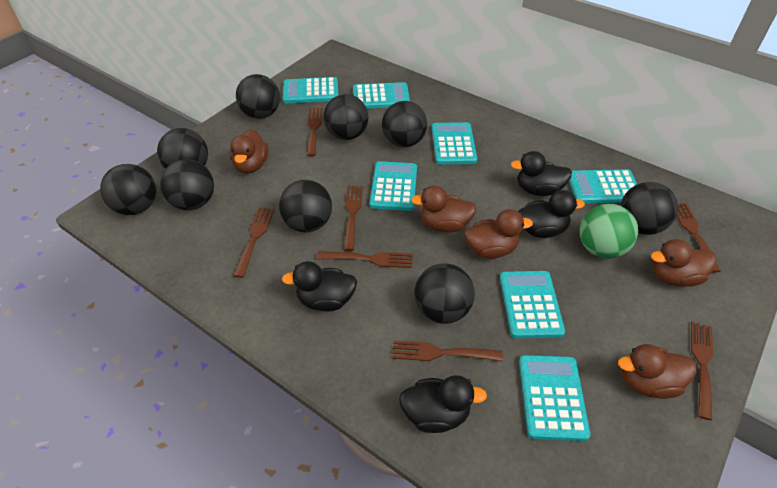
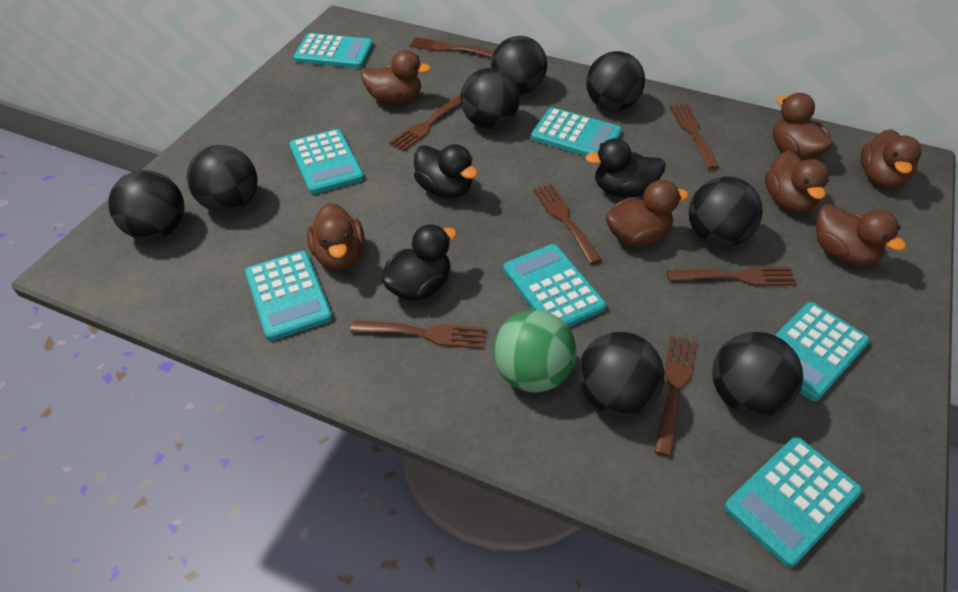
black ball: 9 -> 8
black duck: 4 -> 3
brown duck: 5 -> 7

